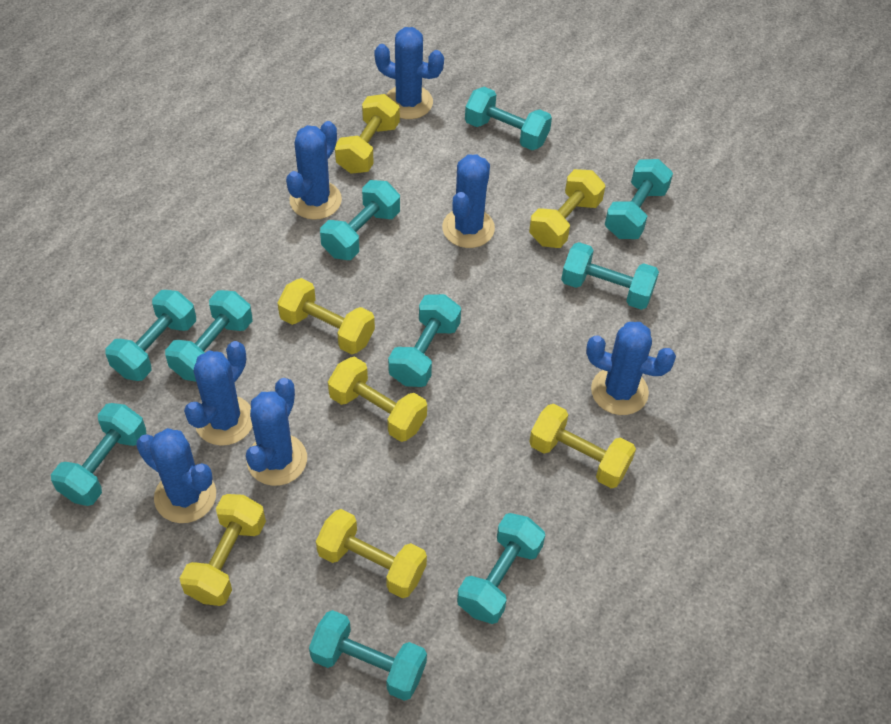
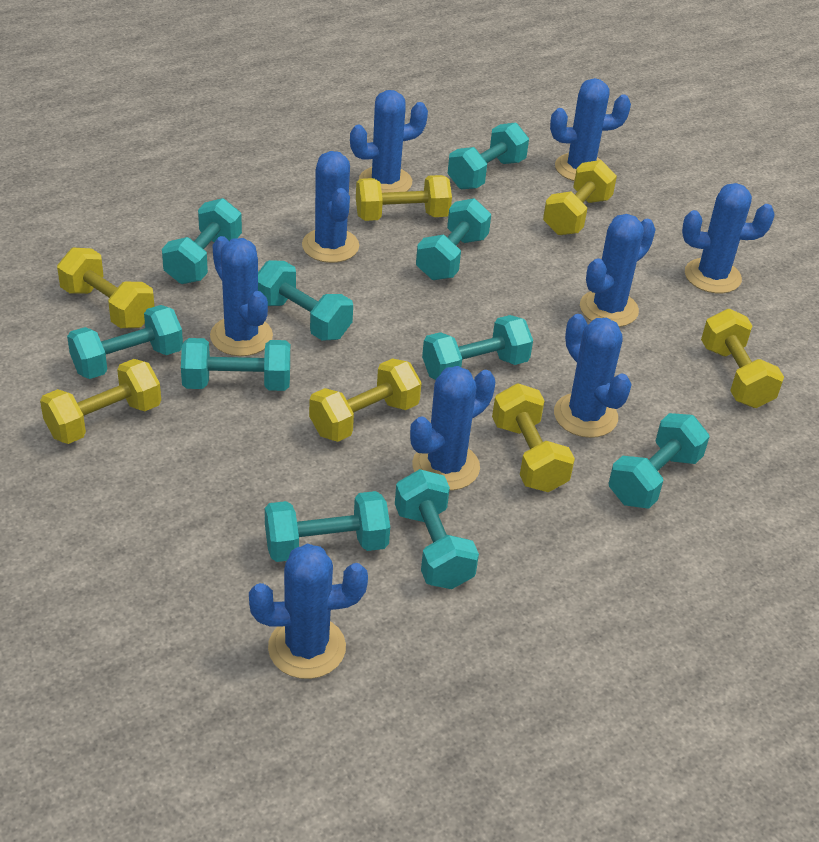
blue cactus: 7 -> 9

